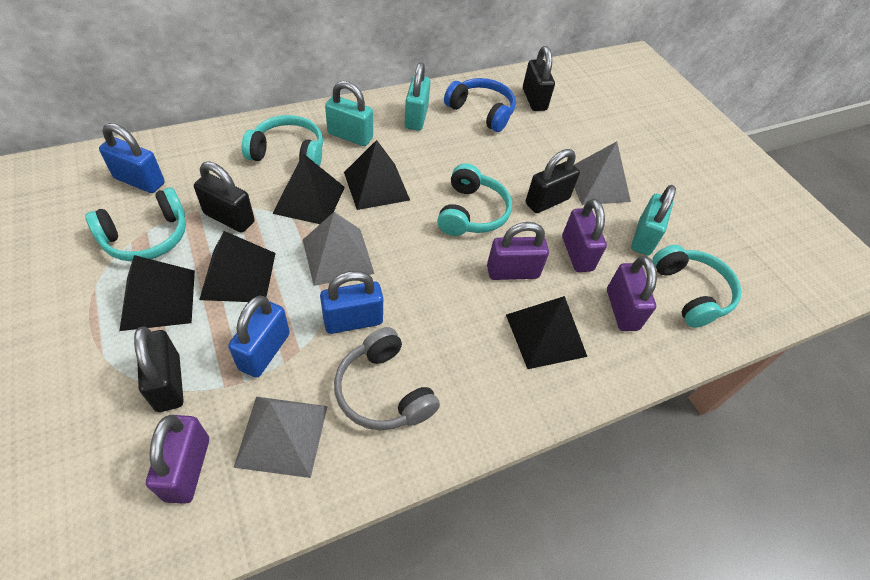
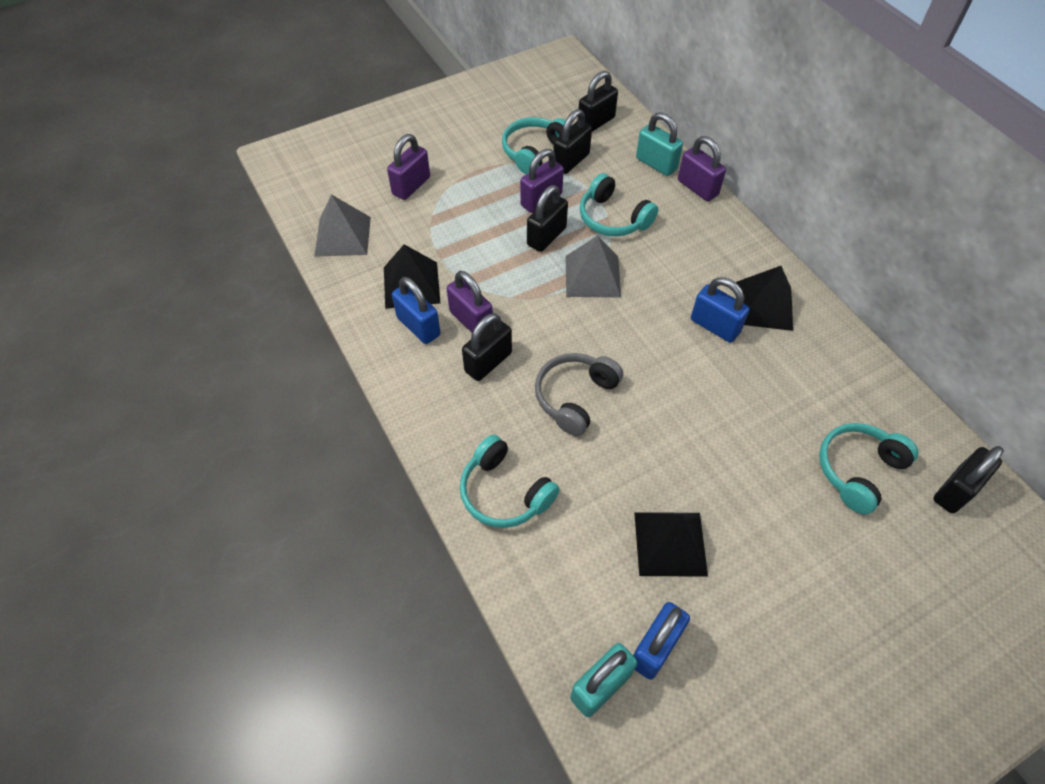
black padlock: 4 -> 5
black pyramid: 5 -> 3
blue headphones: 1 -> 0
grey pyramid: 3 -> 2
turquoise padlock: 3 -> 2

